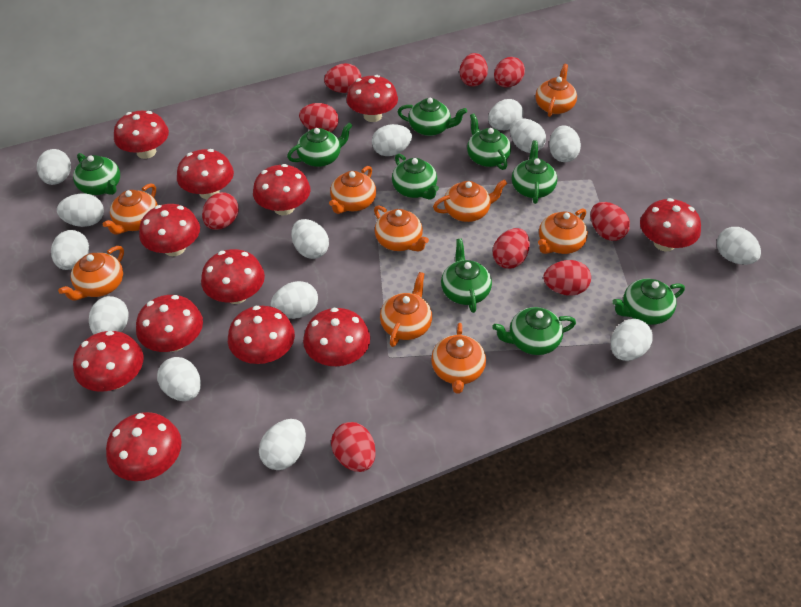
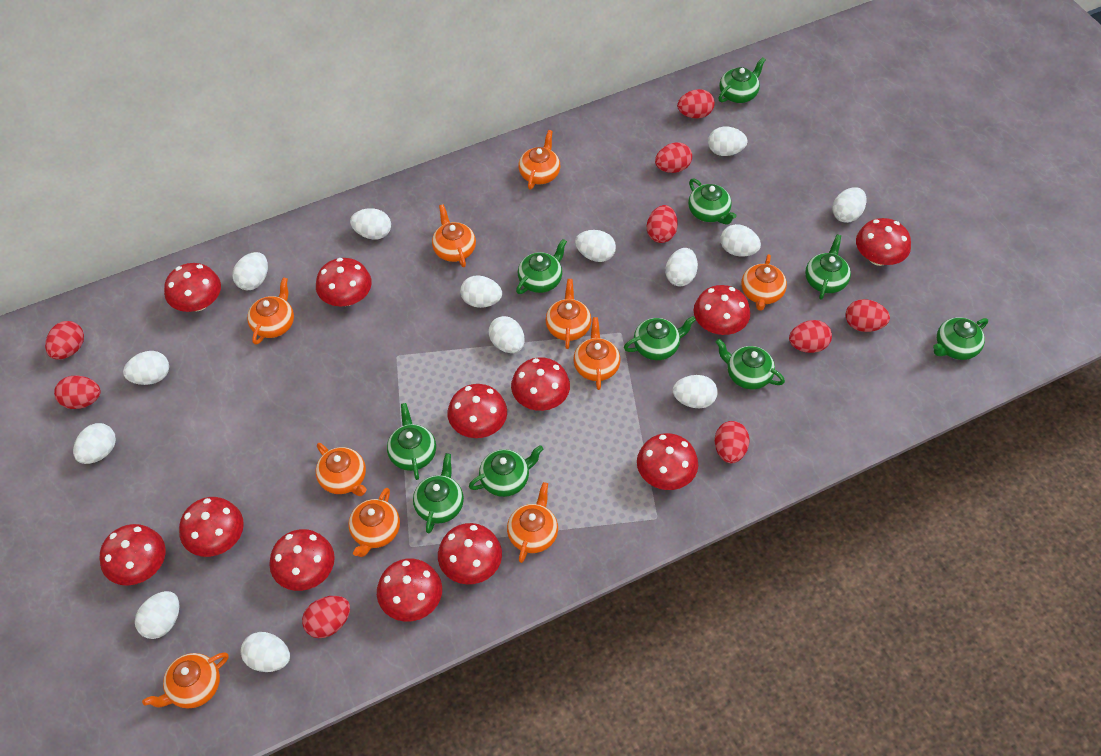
green teapot: 9 -> 10
orange teapot: 9 -> 10

